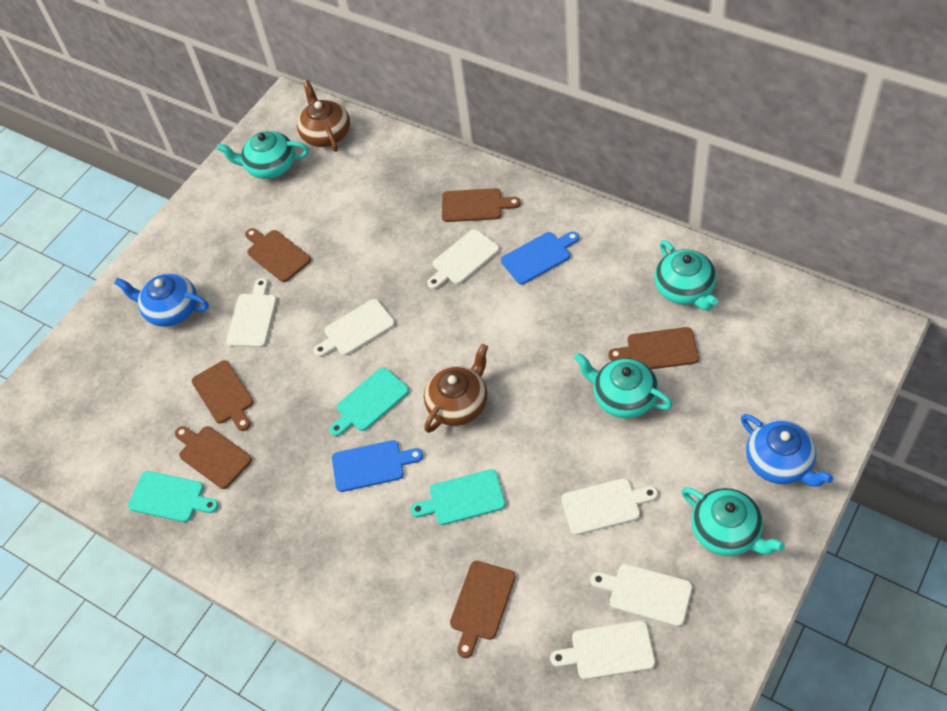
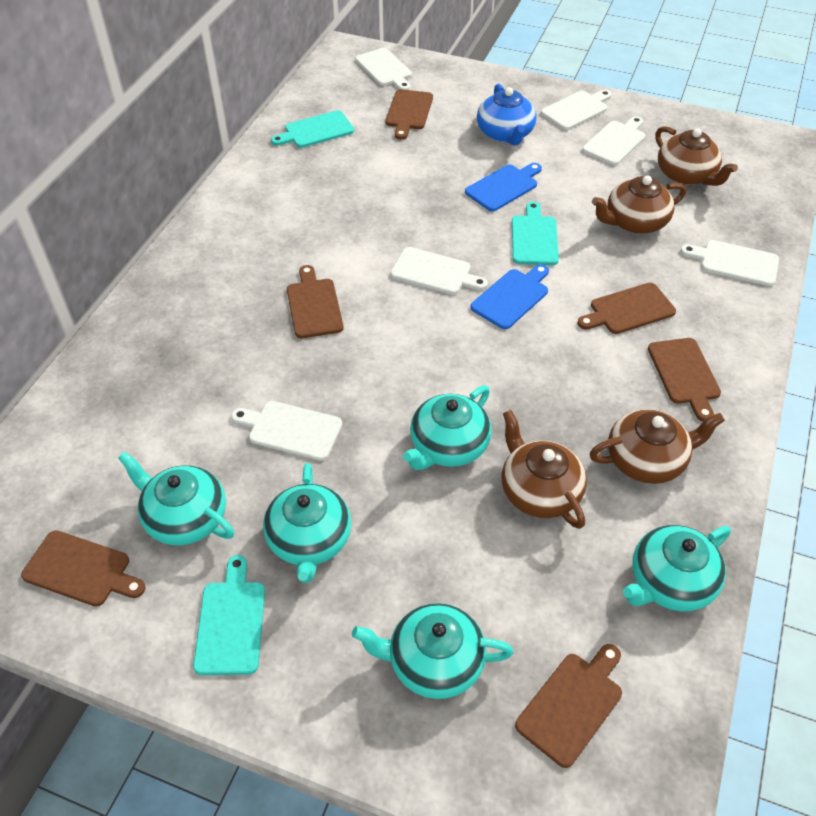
blue teapot: 2 -> 1
brown teapot: 2 -> 4
turquoise teapot: 4 -> 5

